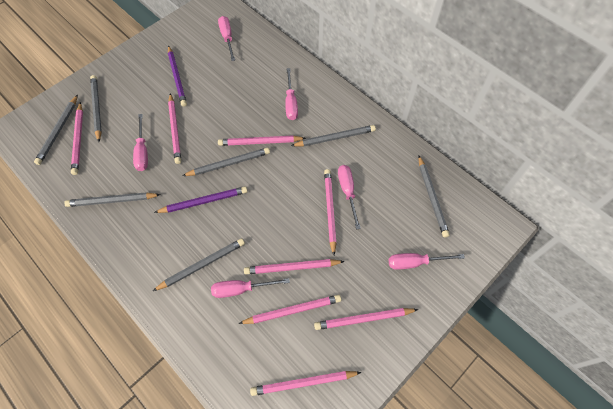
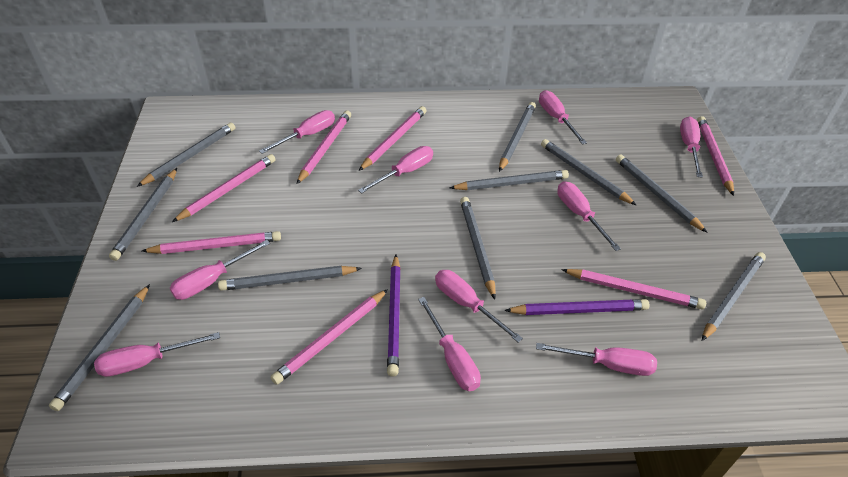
grey pencil: 7 -> 10
pink pencil: 8 -> 7
pink screwdriver: 6 -> 10

